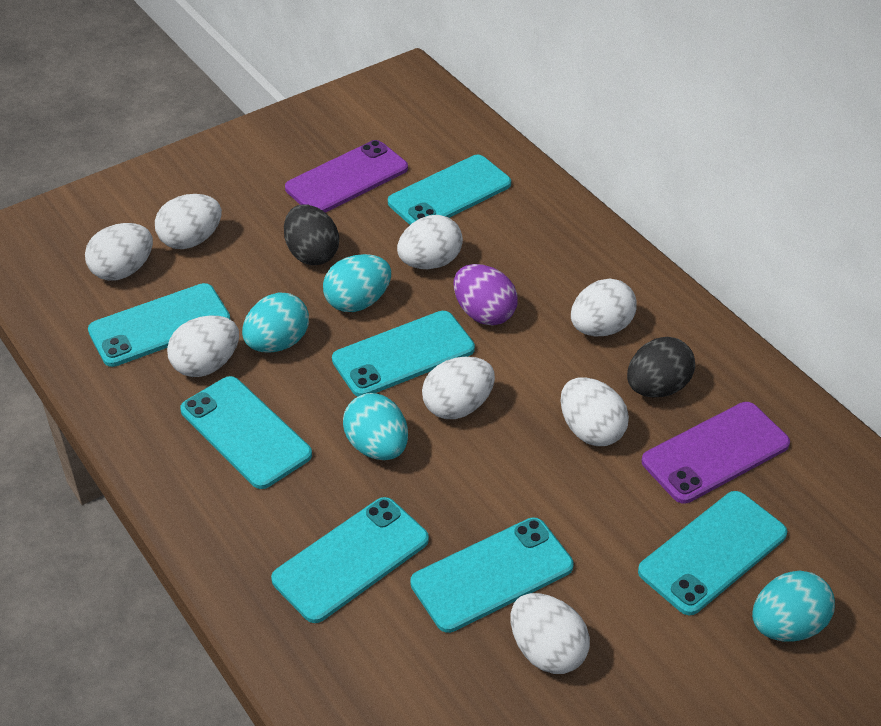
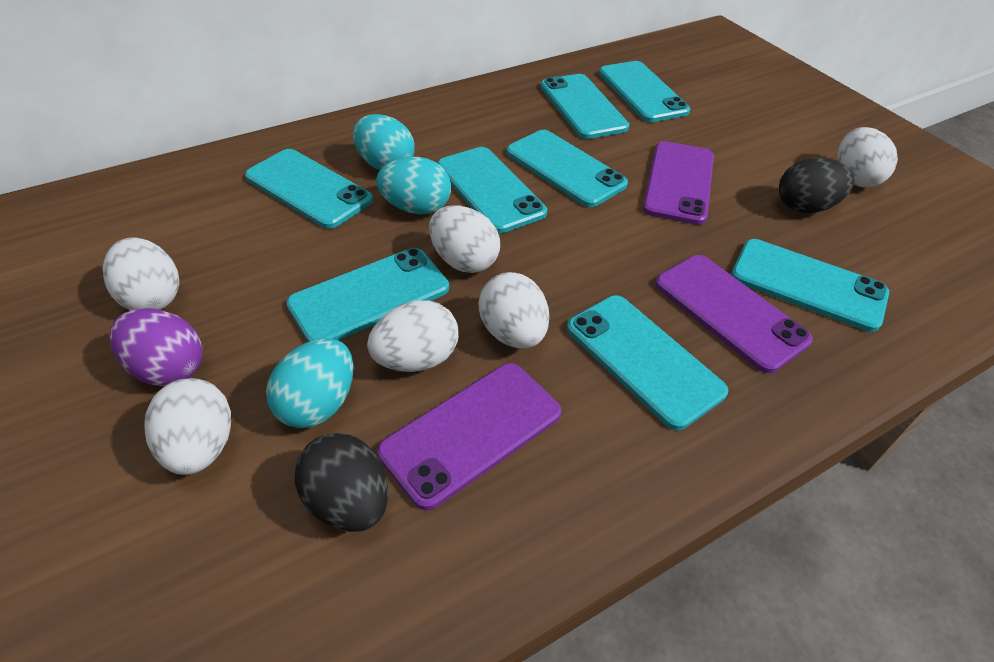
purple phone: 2 -> 3
turquoise egg: 4 -> 3
turquoise phone: 7 -> 8
white egg: 8 -> 6

